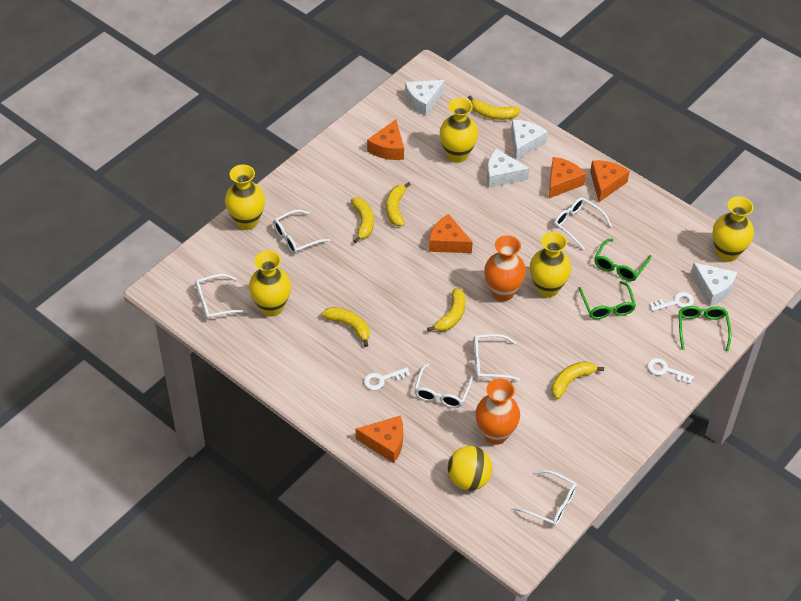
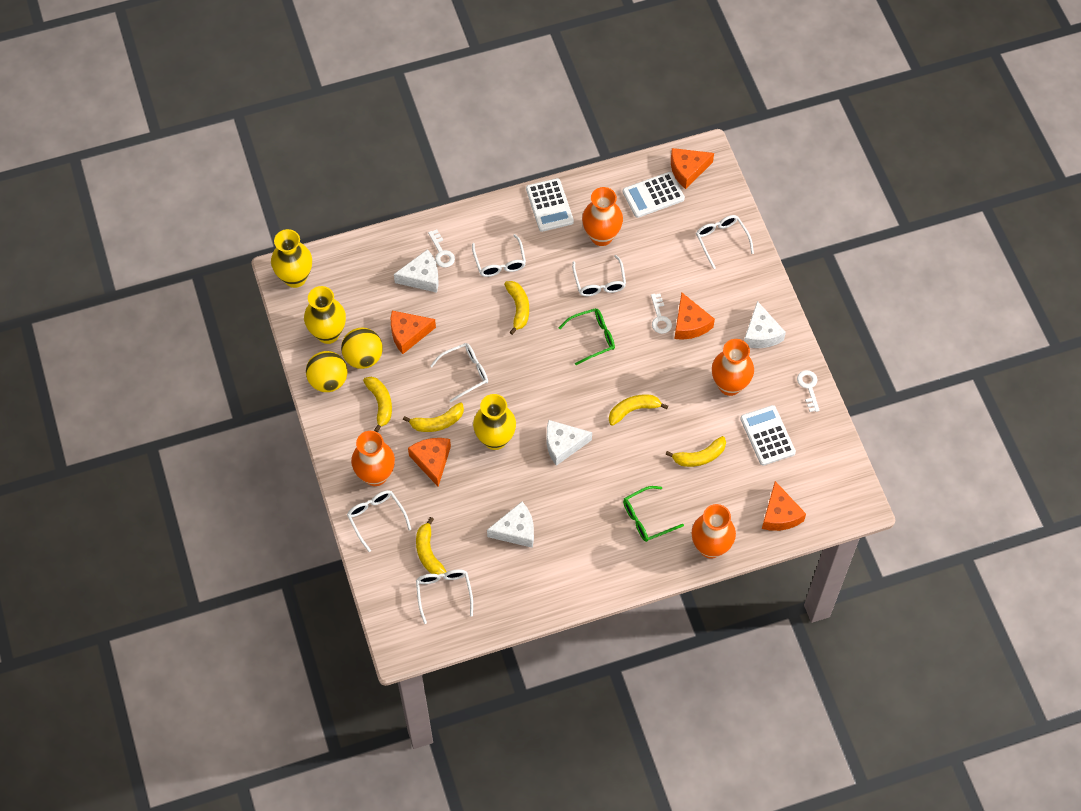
green glasses: 3 -> 2
orange vase: 2 -> 4
white calculator: 0 -> 3
yellow ball: 1 -> 2
yellow vase: 5 -> 3

